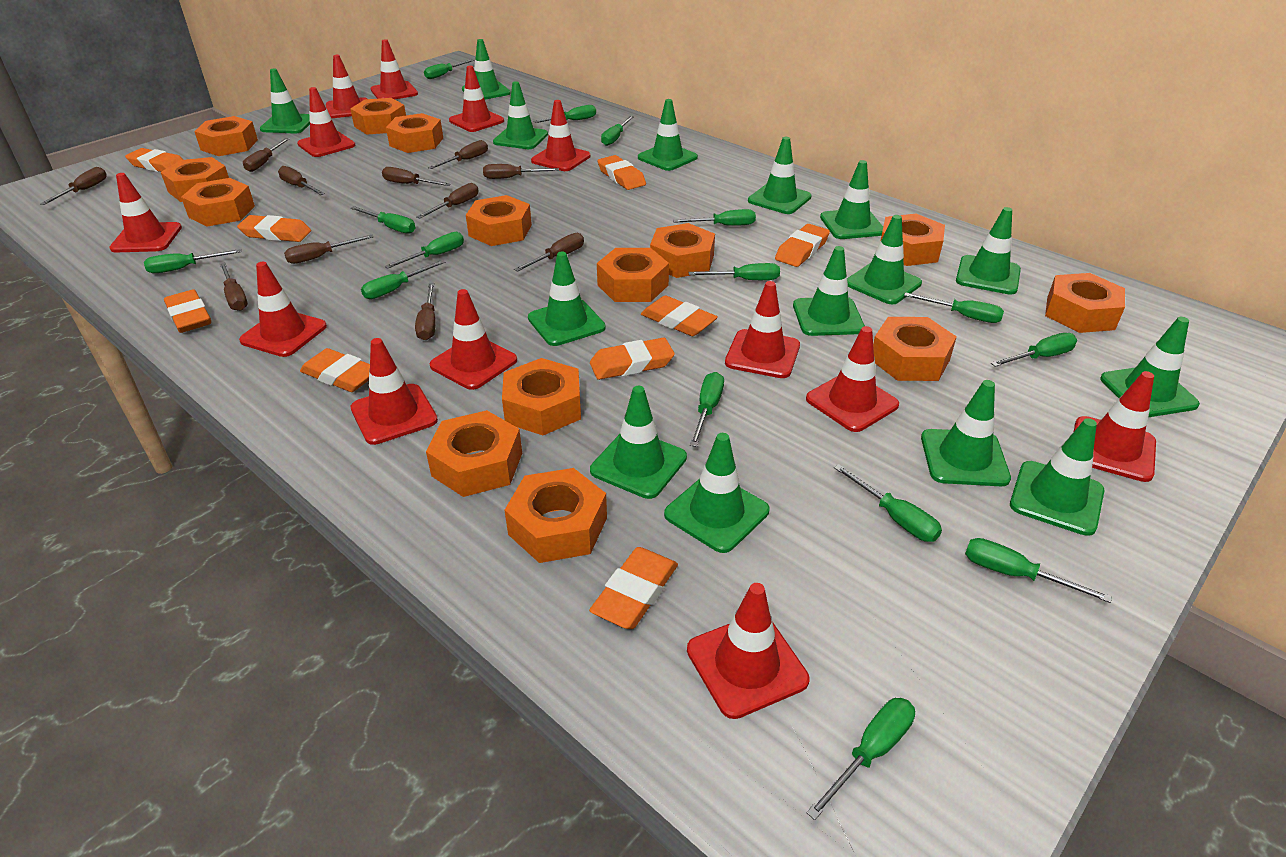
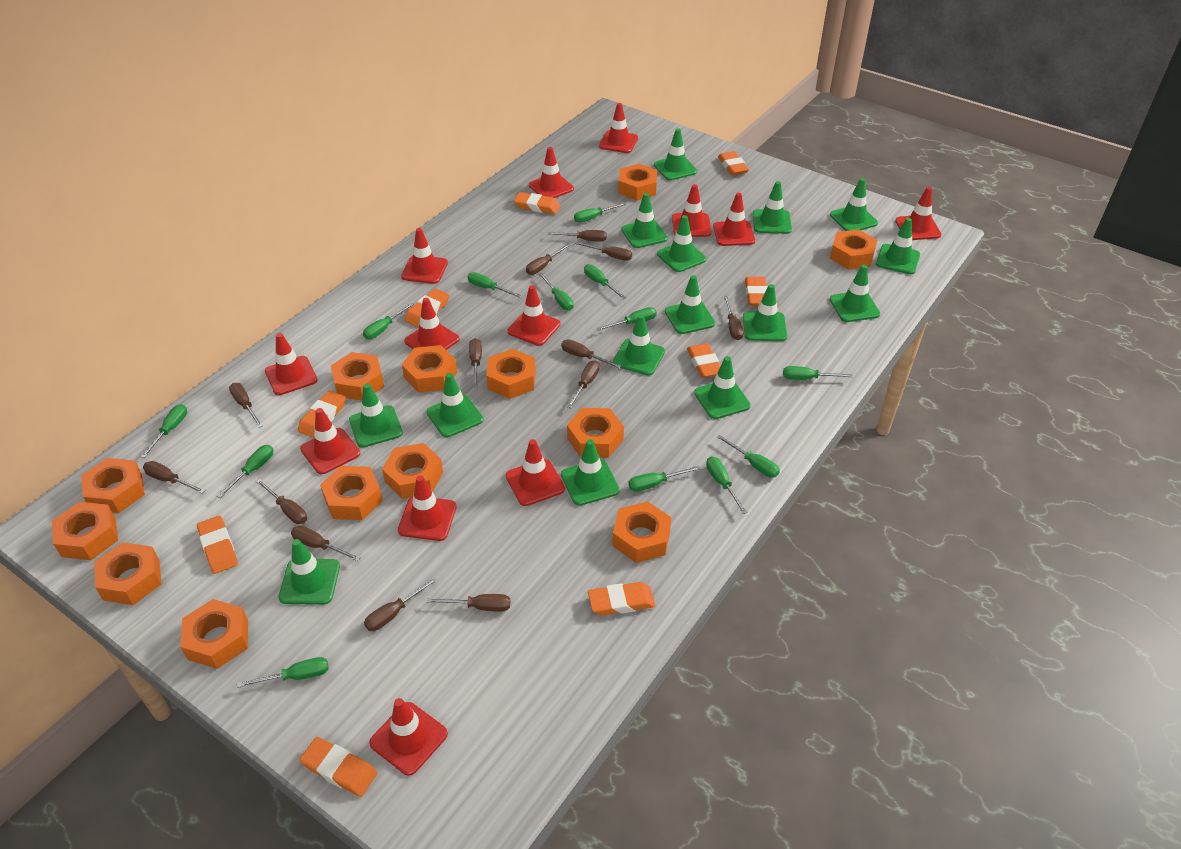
brown screwdriver: 11 -> 13
green screwdriver: 15 -> 13
orange nut: 14 -> 13

